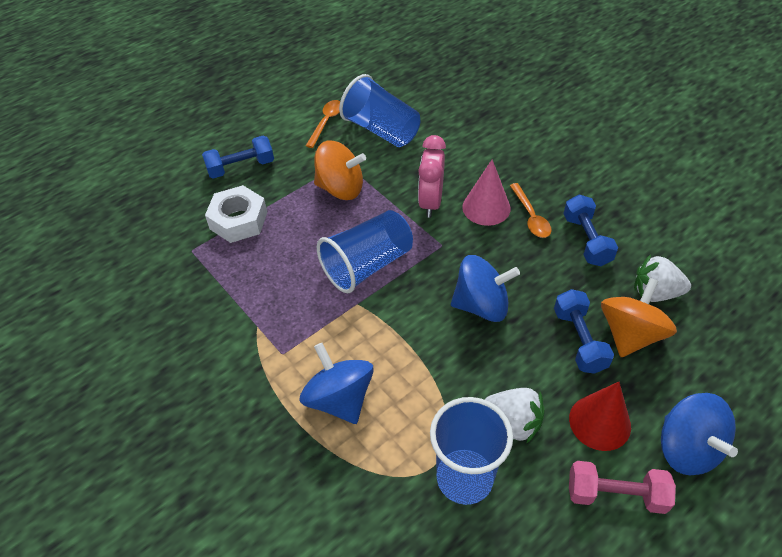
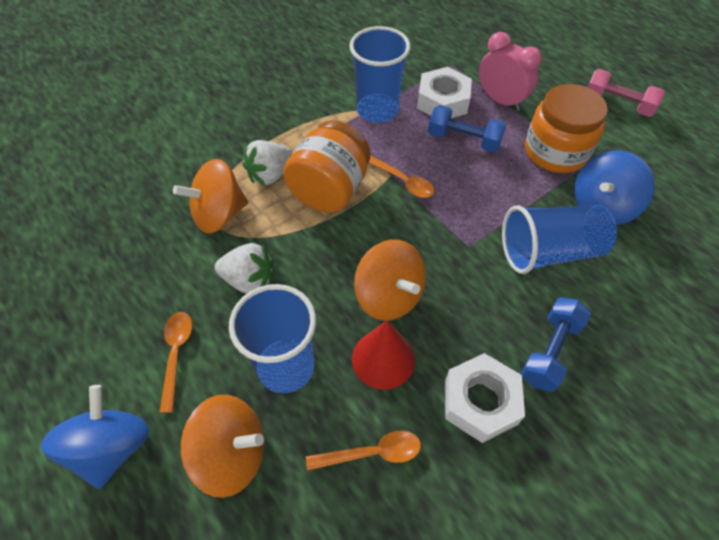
blue dumbbell: 3 -> 2
blue spinning top: 3 -> 2
orange jar: 0 -> 2
orange spinning top: 2 -> 3
orange spoon: 2 -> 3
pink cone: 1 -> 0
white nut: 1 -> 2

